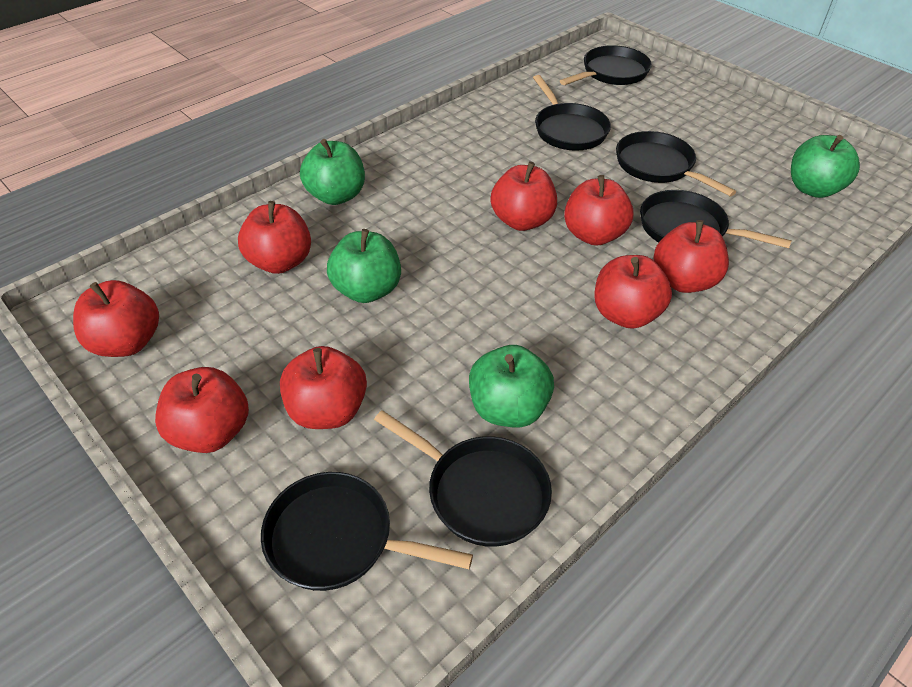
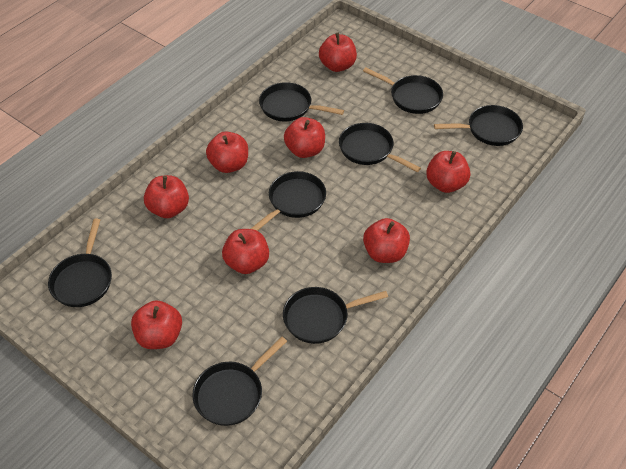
black pan: 6 -> 8
green apple: 4 -> 0

